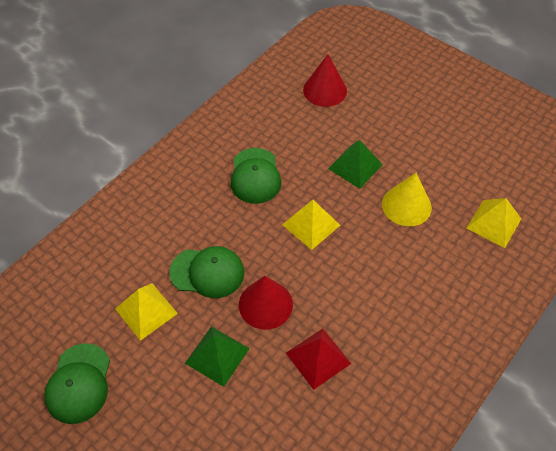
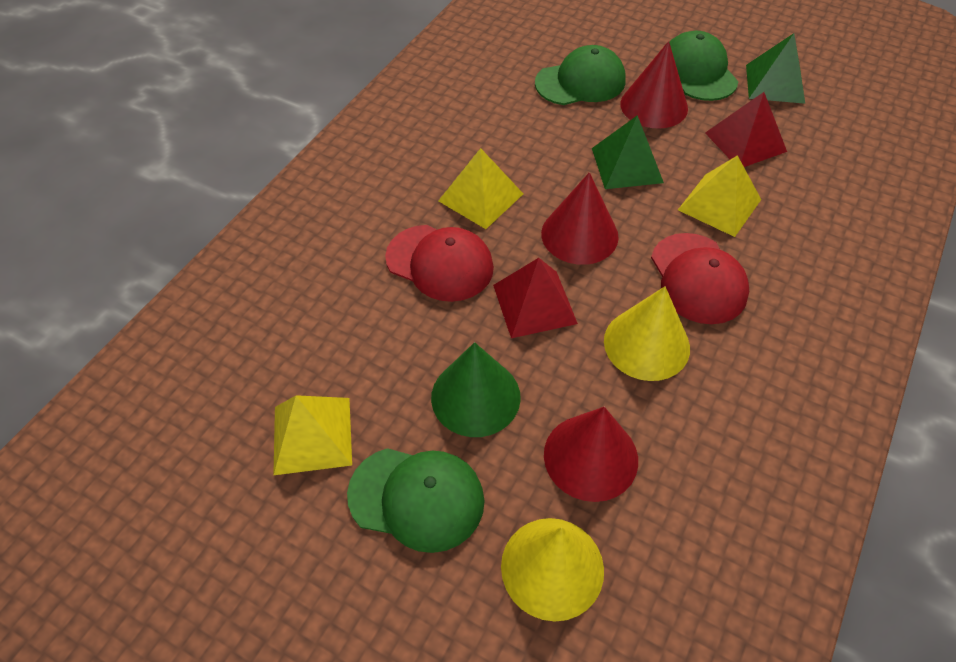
green cone: 0 -> 1
red cap: 0 -> 2
red cone: 2 -> 3
red pyramid: 1 -> 2
yellow cone: 1 -> 2

